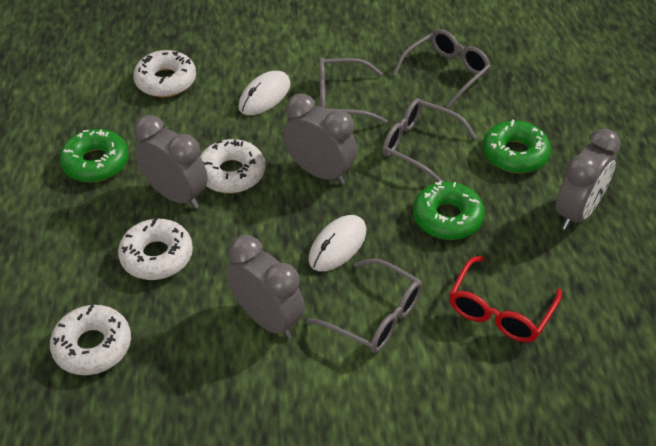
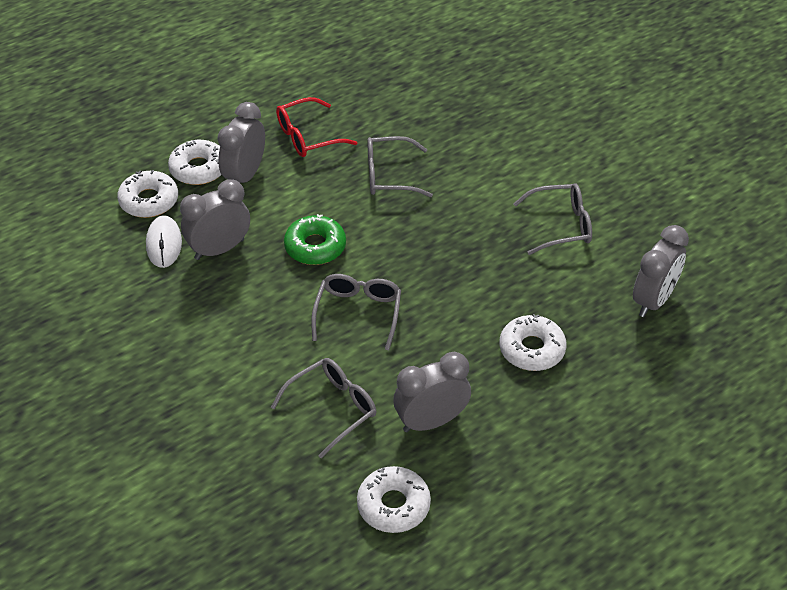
green donut: 3 -> 1
white mouse: 2 -> 1

